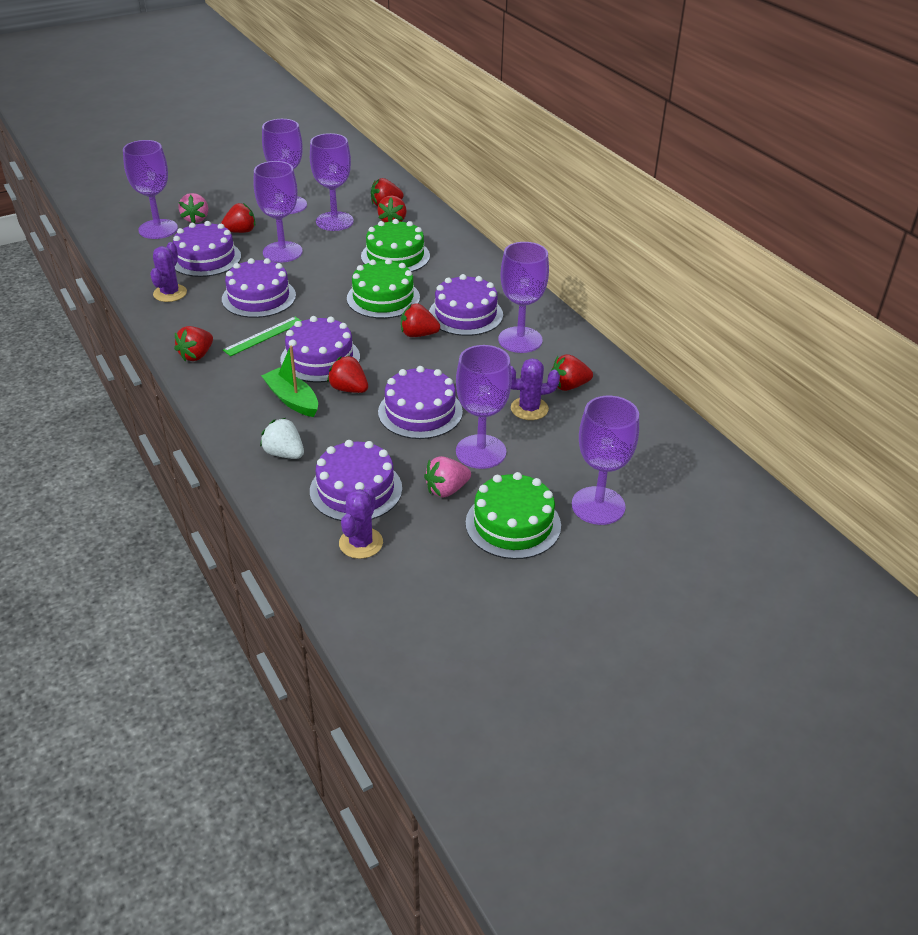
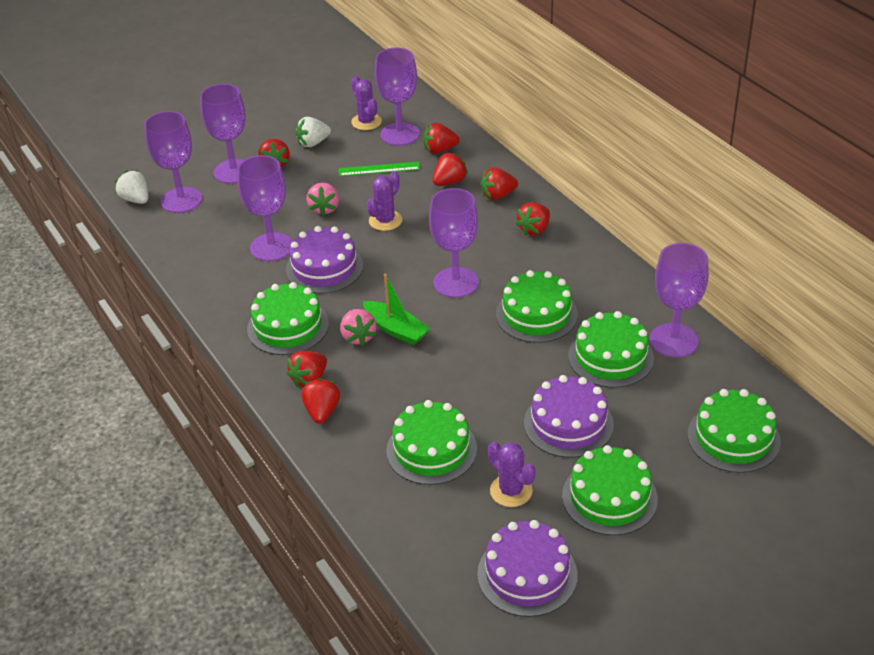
green cake: 3 -> 6
purple cake: 6 -> 3
purple goblet: 7 -> 6
white strawberry: 1 -> 2

